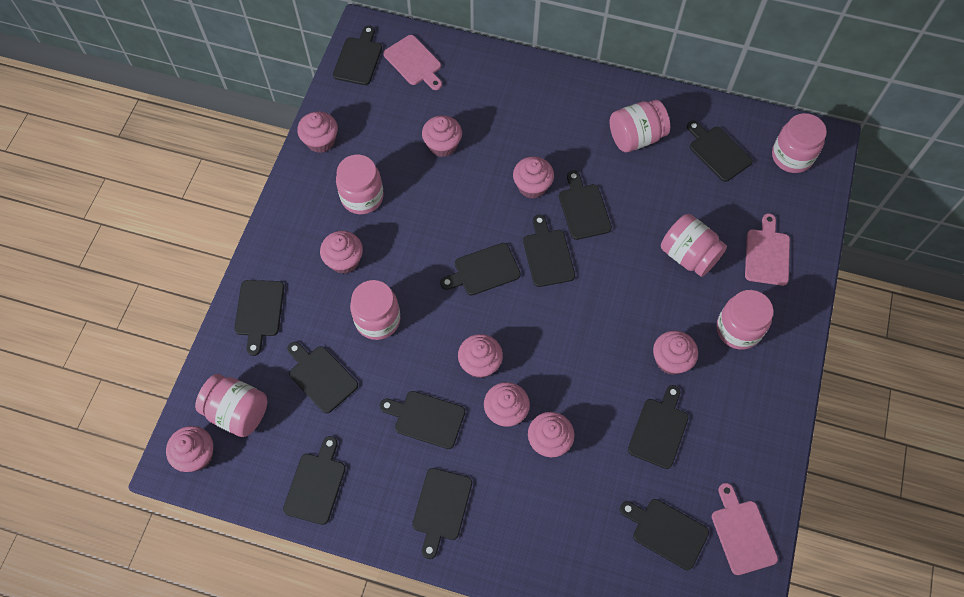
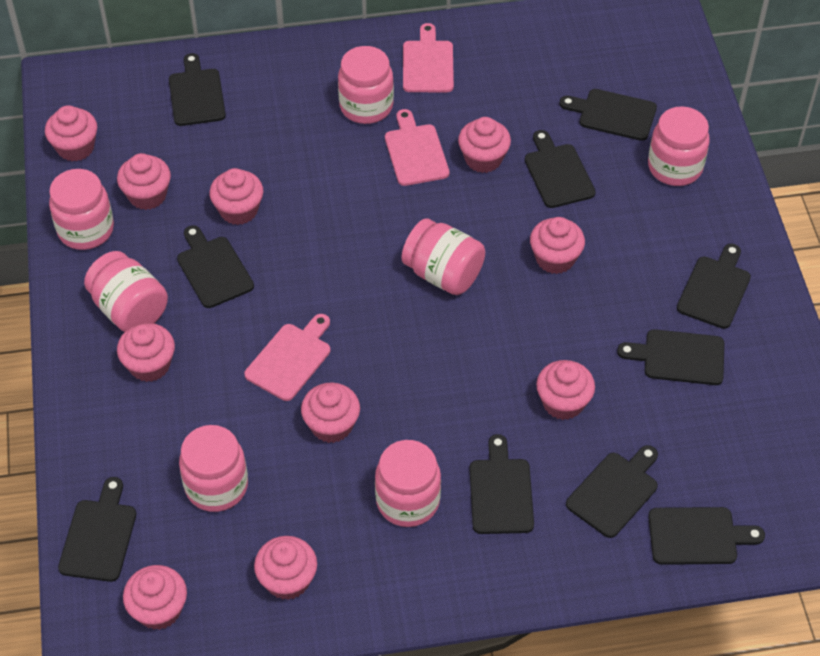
black cutting board: 12 -> 10
pink cupcake: 9 -> 10

